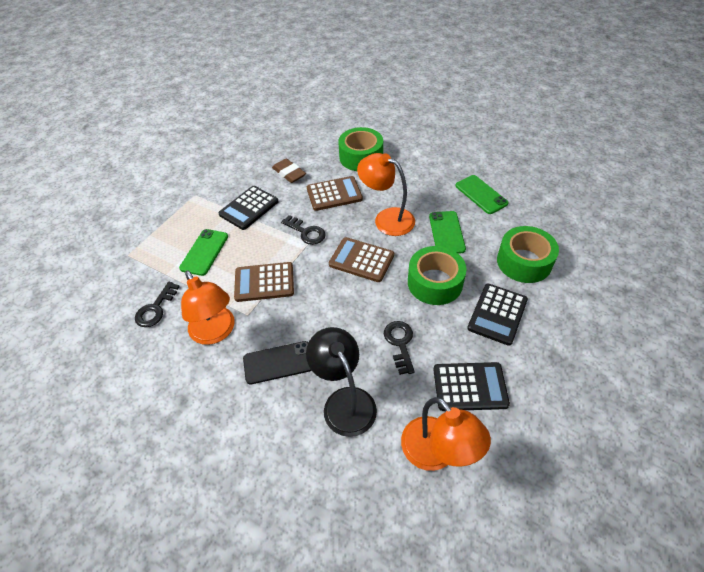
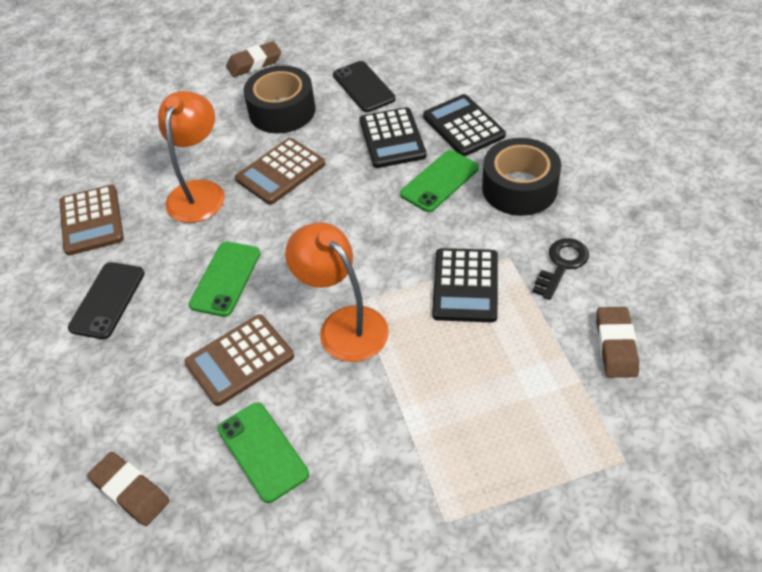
black key: 3 -> 1
black lamp: 1 -> 0
black phone: 1 -> 2
black tape: 0 -> 2
brown eraser: 1 -> 3
green tape: 3 -> 0
orange lamp: 3 -> 2

